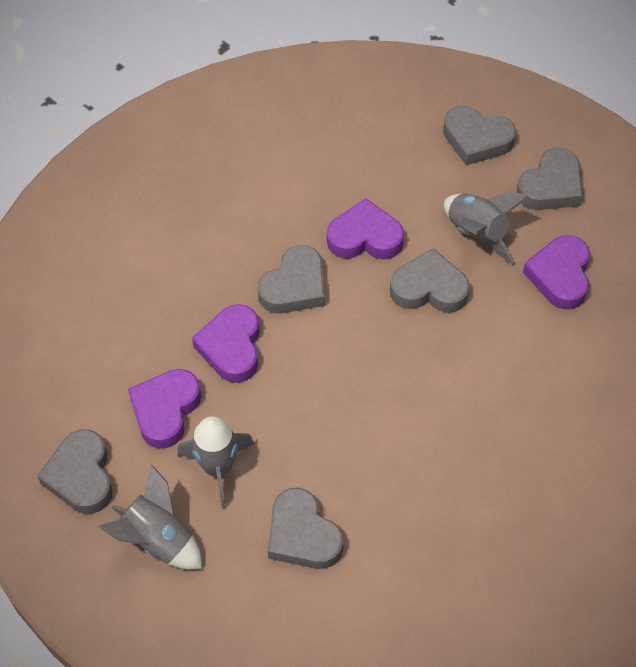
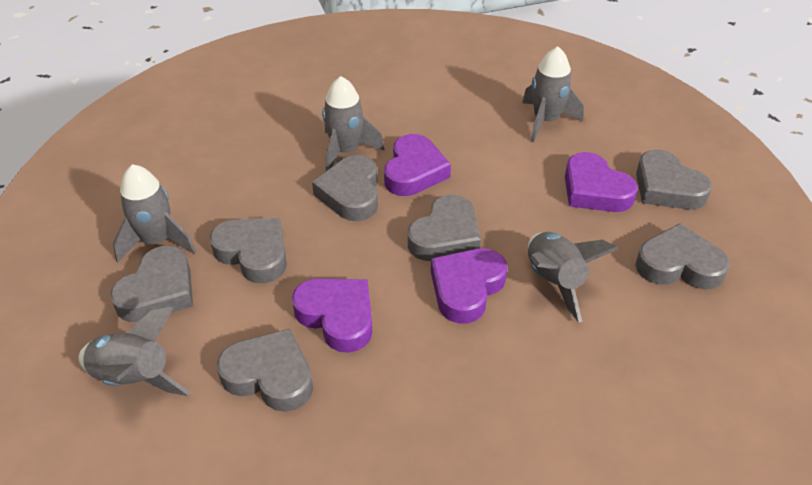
grey heart: 6 -> 7
grey rocket: 3 -> 5

